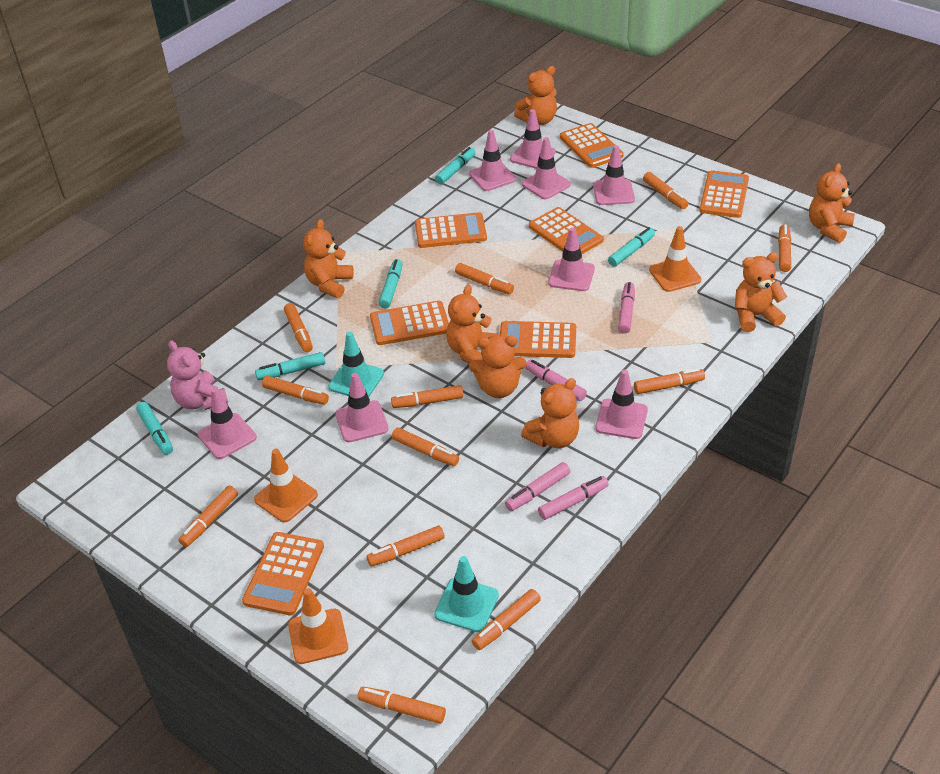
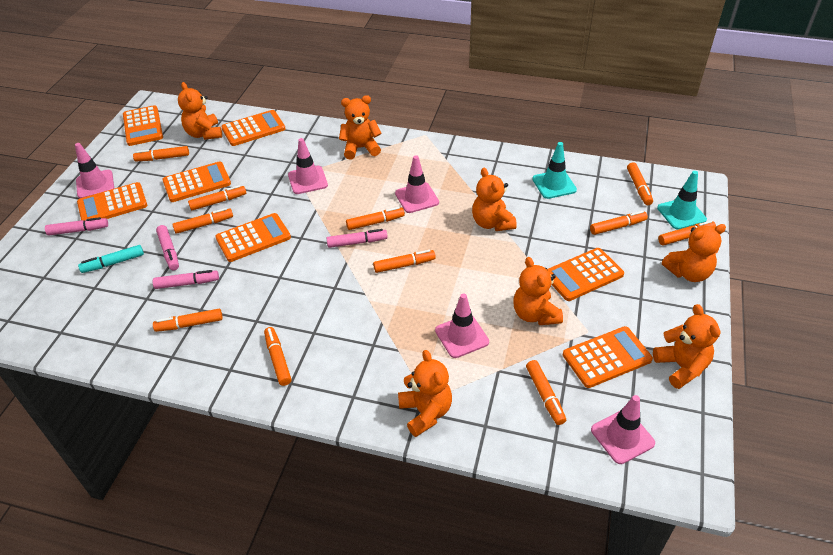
orange marker: 12 -> 11
orange traffic cone: 3 -> 0
pink teddy bear: 1 -> 0
pink traffic cone: 8 -> 5
turquoise marker: 5 -> 1

